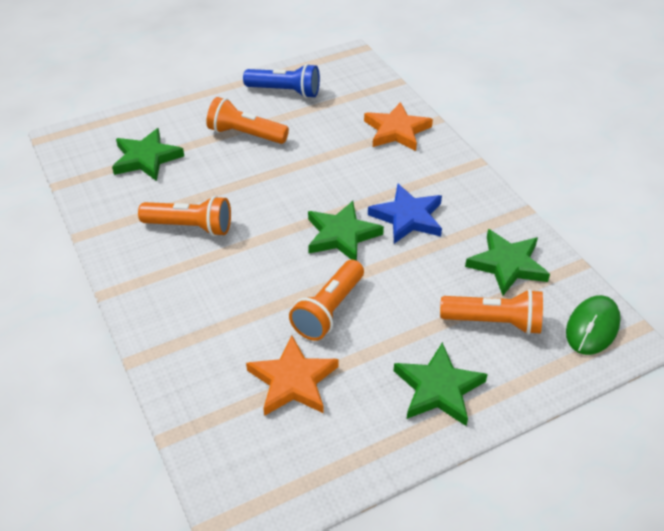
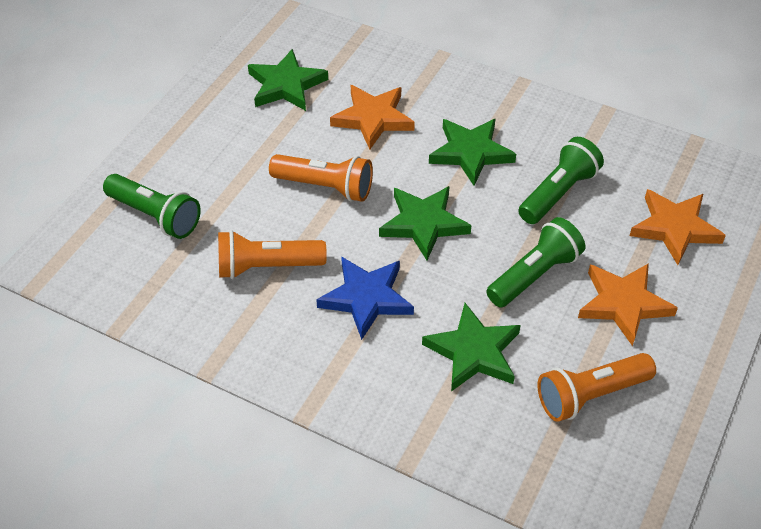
blue flashlight: 1 -> 0
green flashlight: 0 -> 3
green mouse: 1 -> 0
orange flashlight: 4 -> 3
orange star: 2 -> 3

